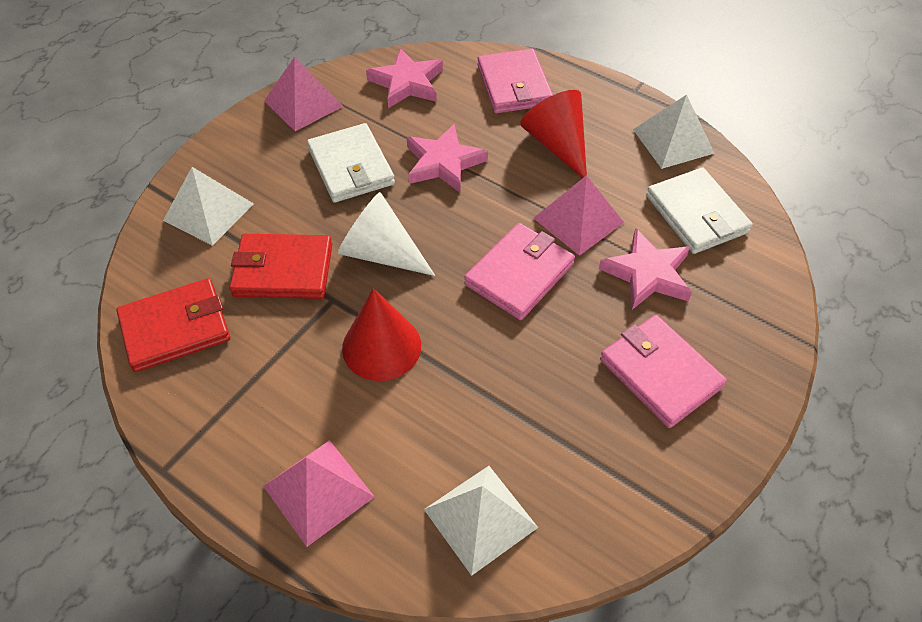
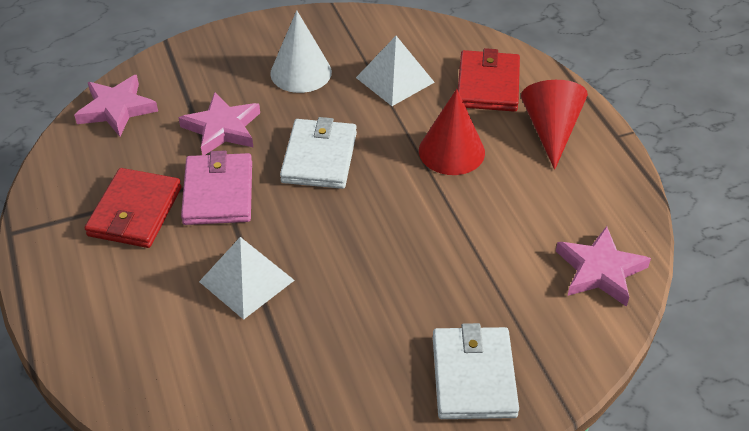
pink pyramid: 3 -> 0
pink wallet: 3 -> 1
white pyramid: 3 -> 2

